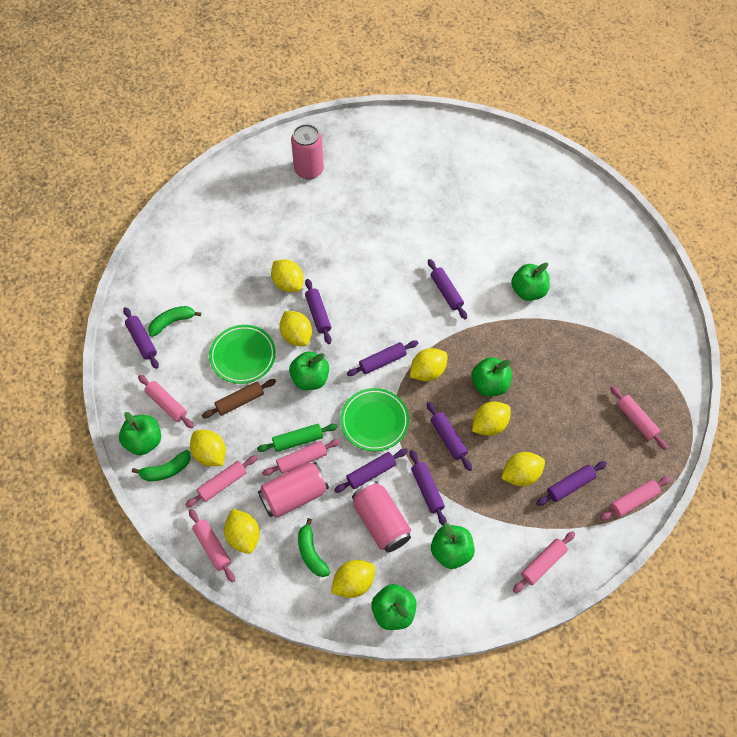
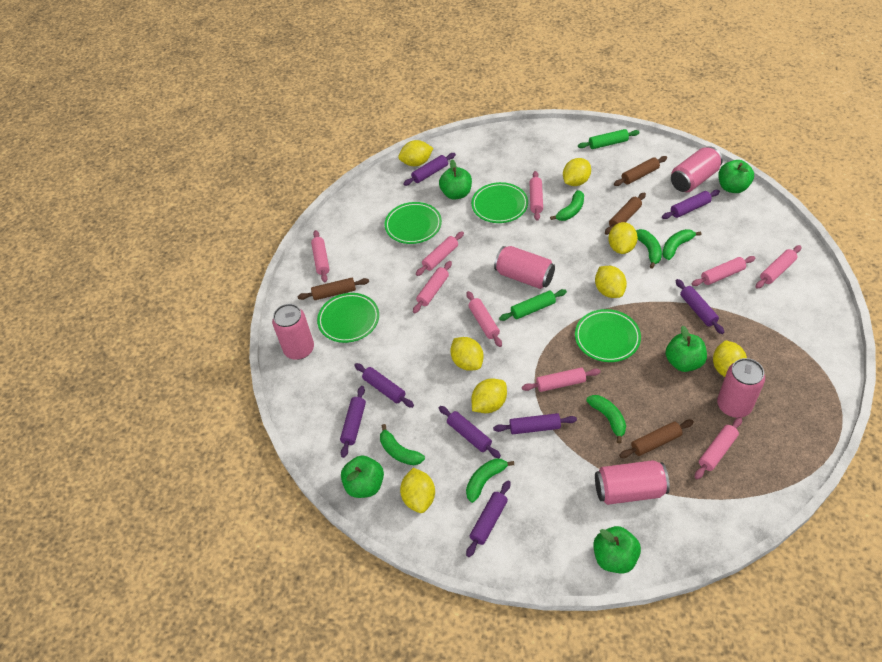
brown rolling pin: 1 -> 4
green apple: 6 -> 5
green banana: 3 -> 6
green plate: 2 -> 4
green rolling pin: 1 -> 2
pink can: 3 -> 5
pink rolling pin: 7 -> 9

